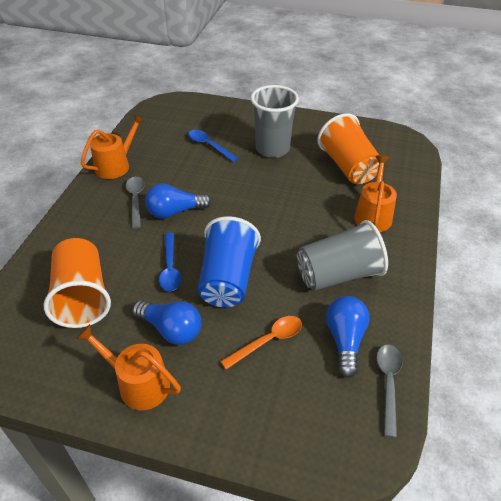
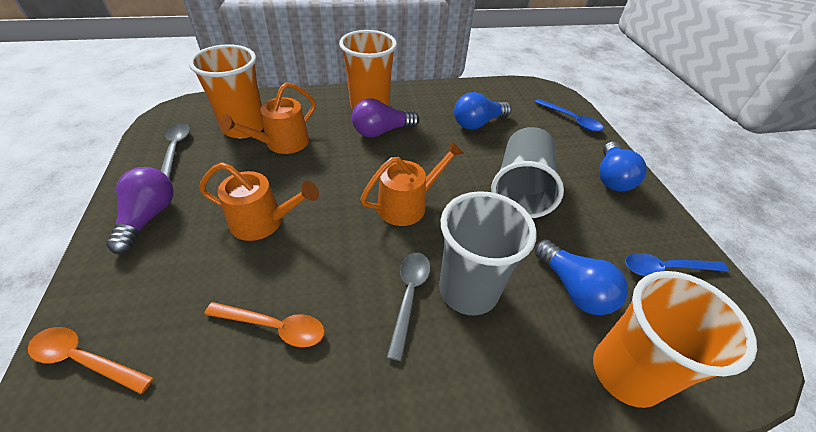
blue cup: 1 -> 0
orange cup: 2 -> 3
orange spoon: 1 -> 2
purple light bulb: 0 -> 2

